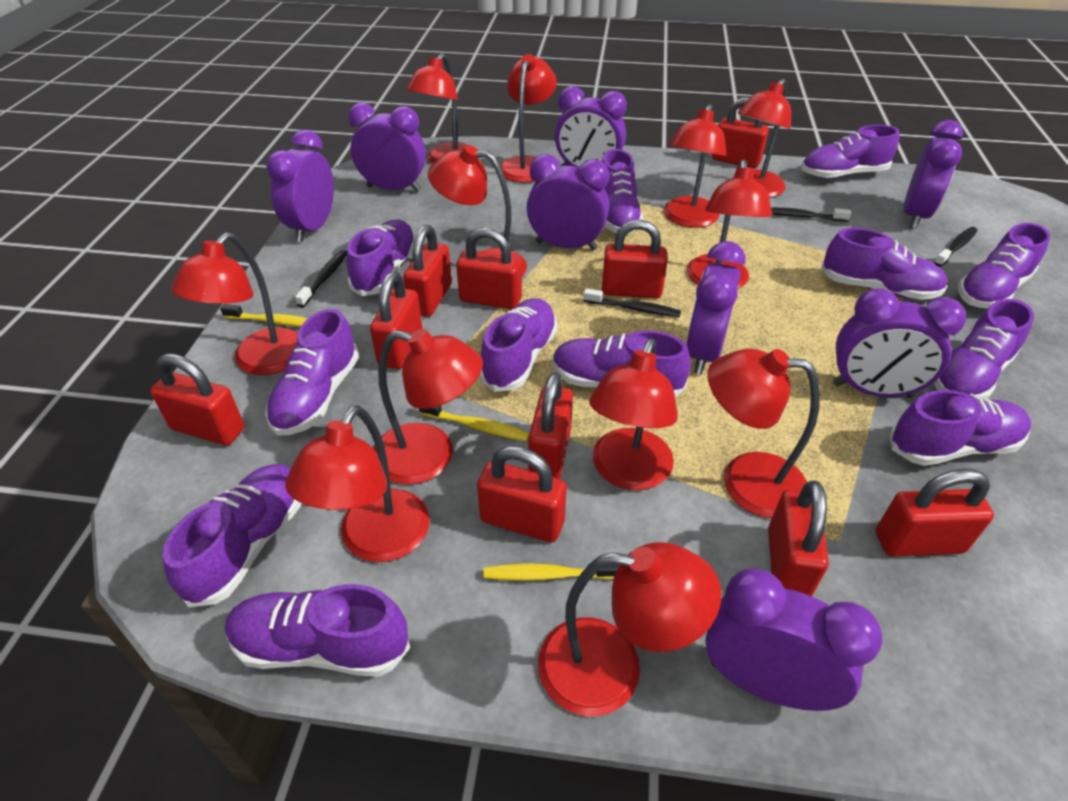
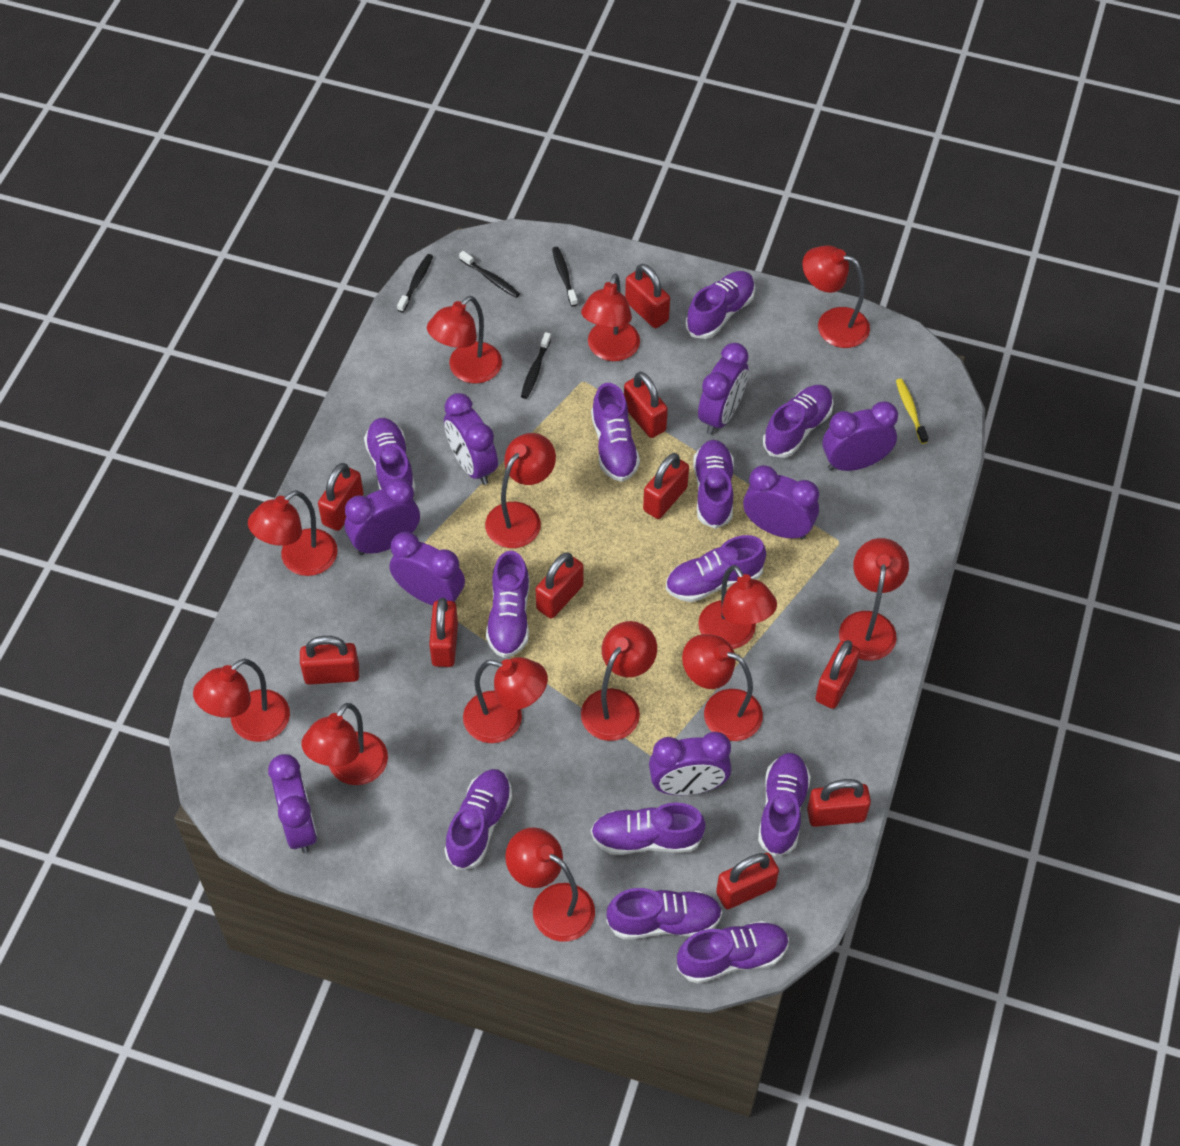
red lamp: 12 -> 13
yellow toothbrush: 3 -> 1

